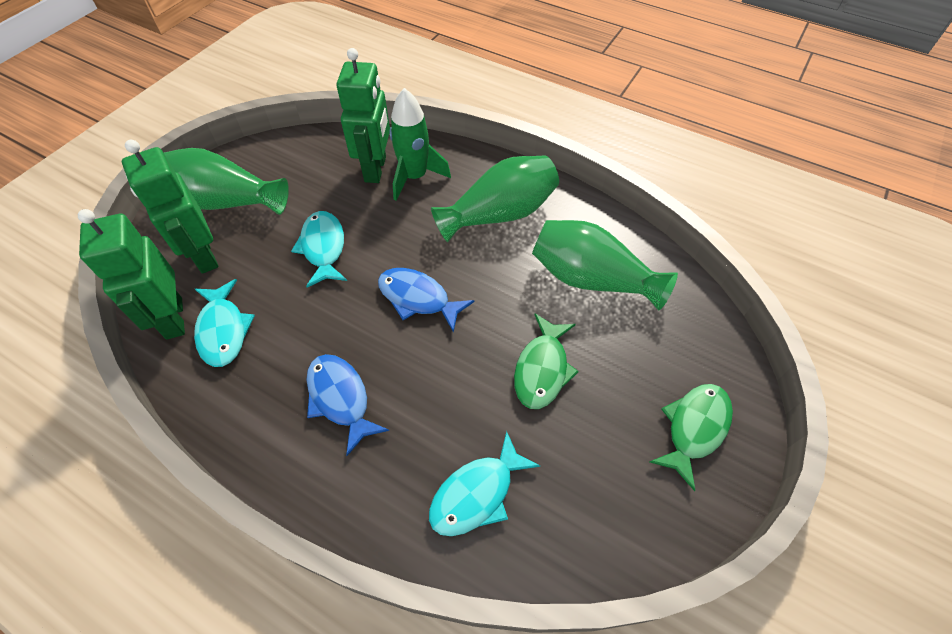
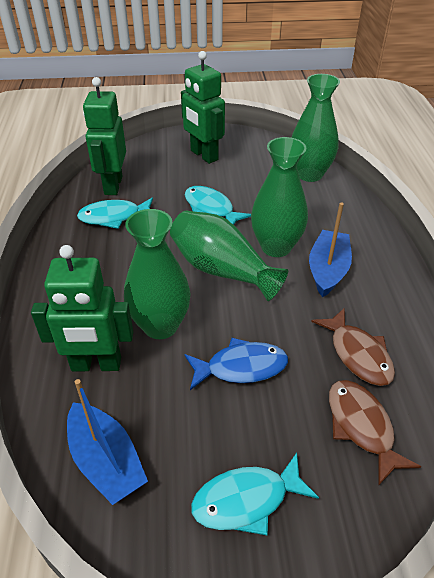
blue boat: 0 -> 2
blue fish: 2 -> 1
brown fish: 0 -> 2
green fish: 2 -> 0
green rocket: 1 -> 0
green vase: 3 -> 4

